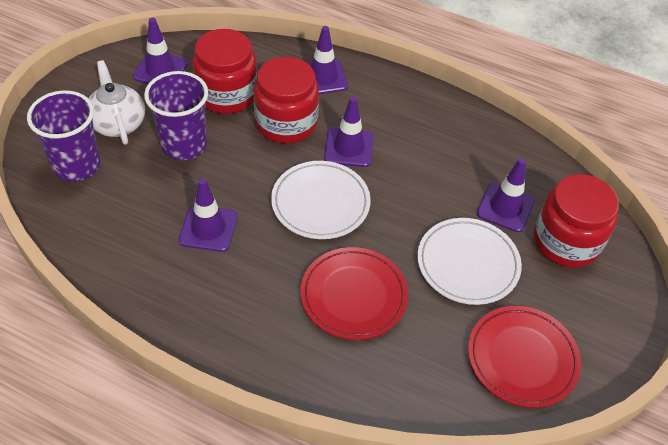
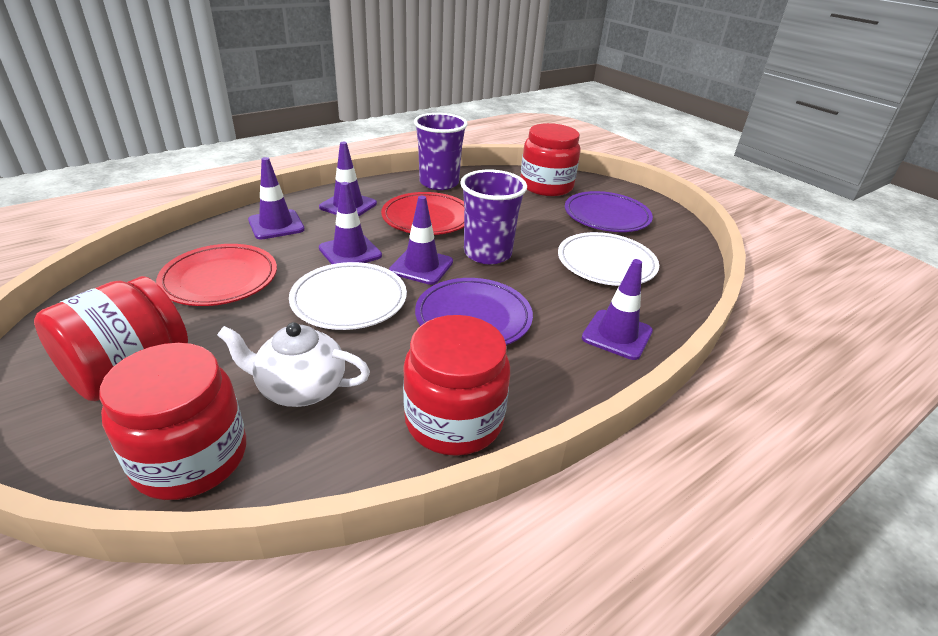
purple plate: 0 -> 2
red jar: 3 -> 4

